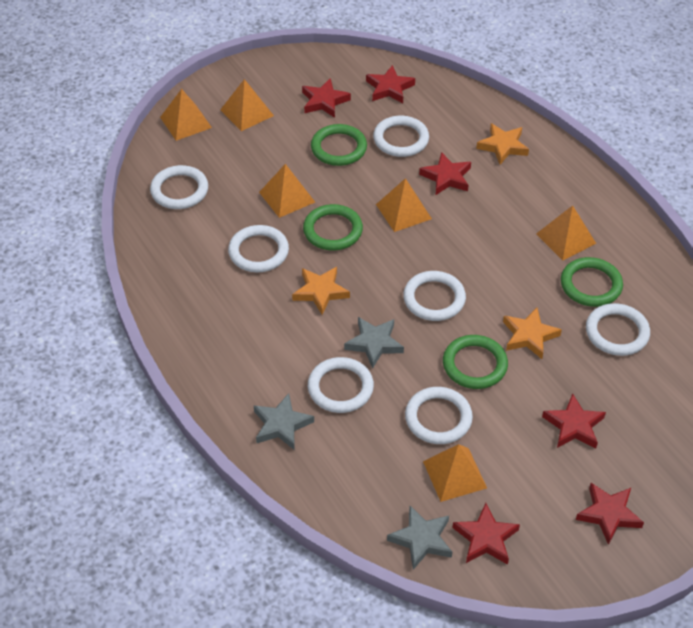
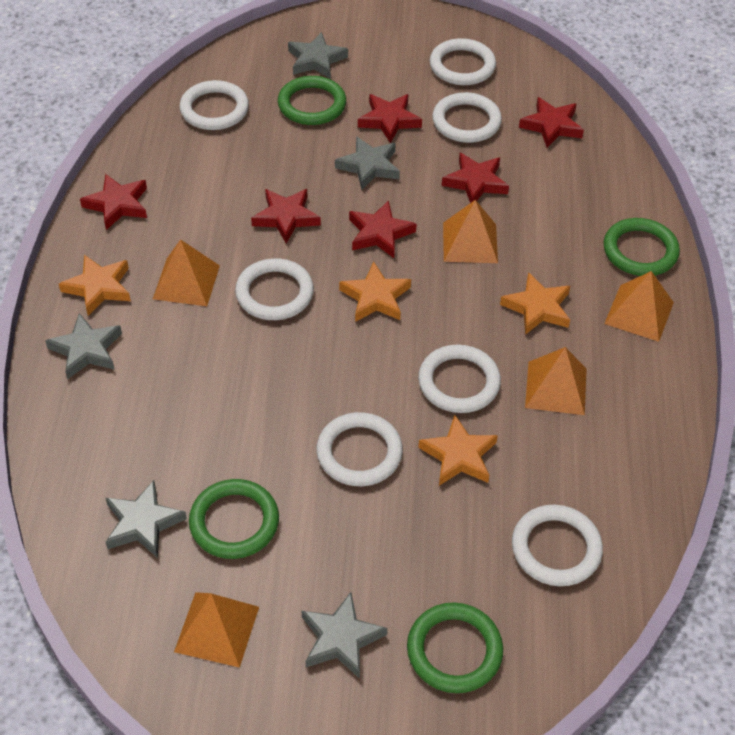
grey star: 3 -> 5
orange pyramid: 6 -> 5
orange star: 3 -> 4

